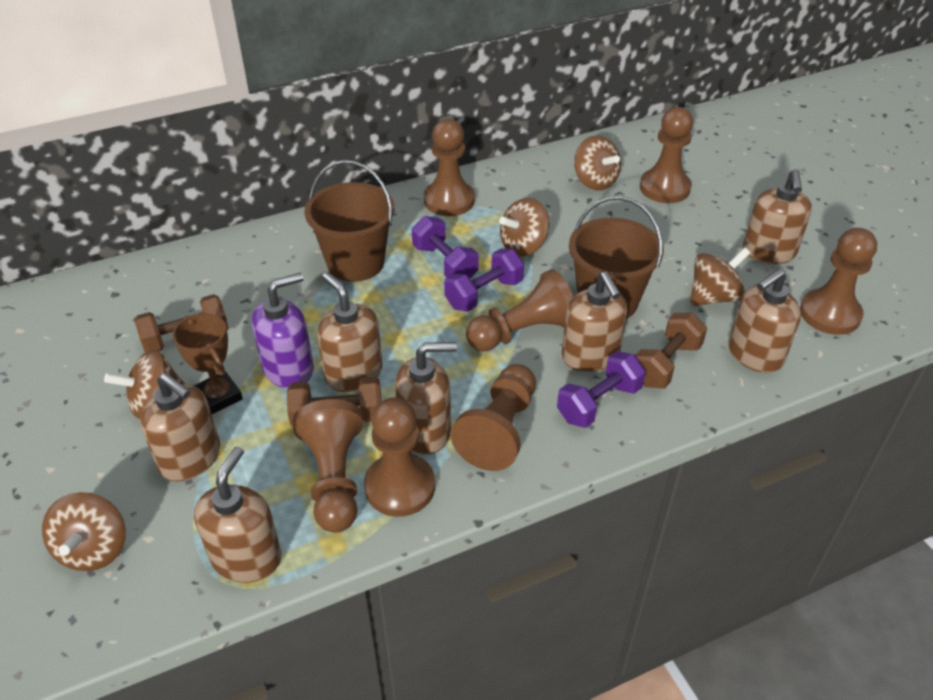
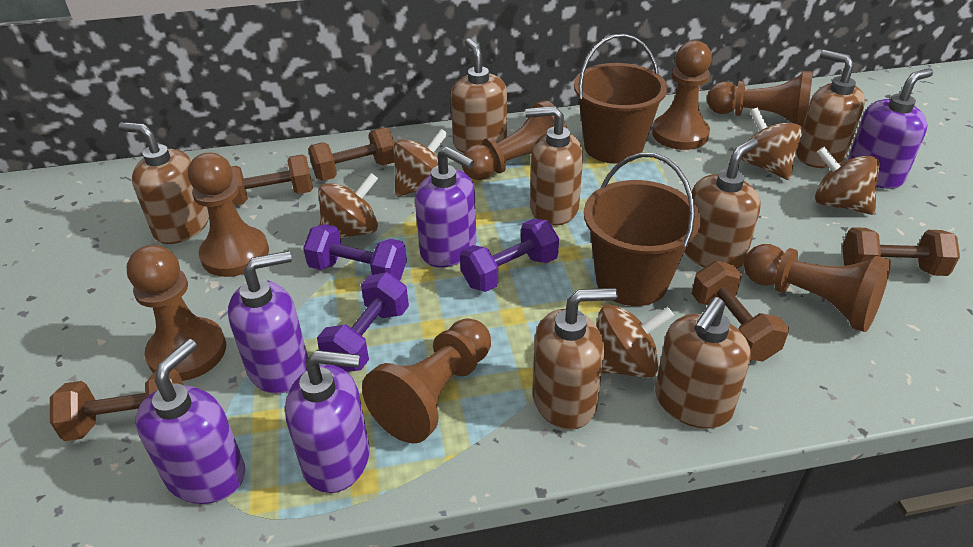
brown dumbbell: 3 -> 5
brown trophy: 1 -> 0
purple soap dispenser: 1 -> 5

